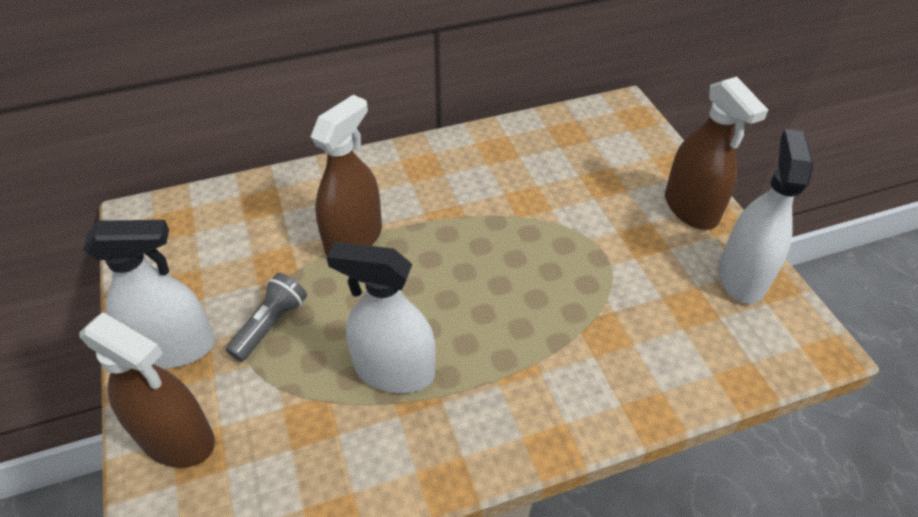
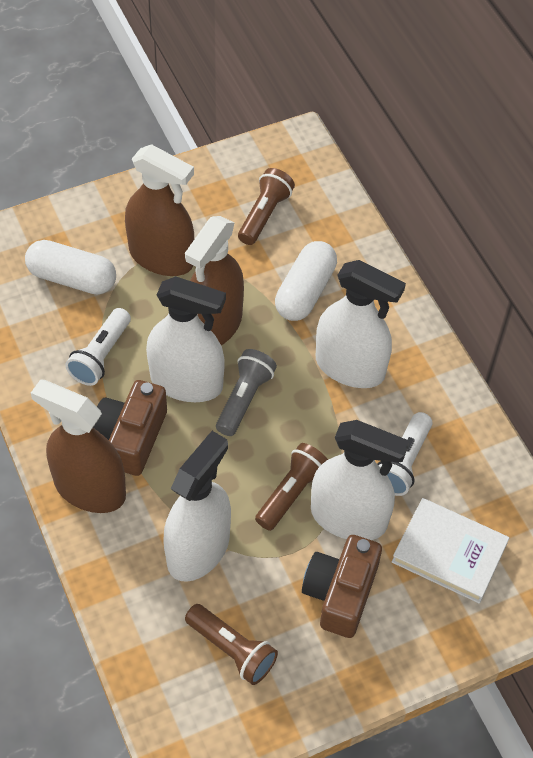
brown camera: 0 -> 2
brown flashlight: 0 -> 3
white book: 0 -> 1
white capsule: 0 -> 2
white flashlight: 0 -> 2
white spray bottle: 3 -> 4

